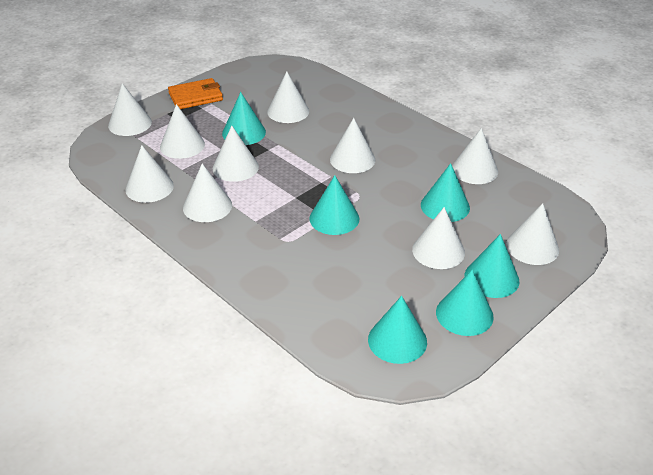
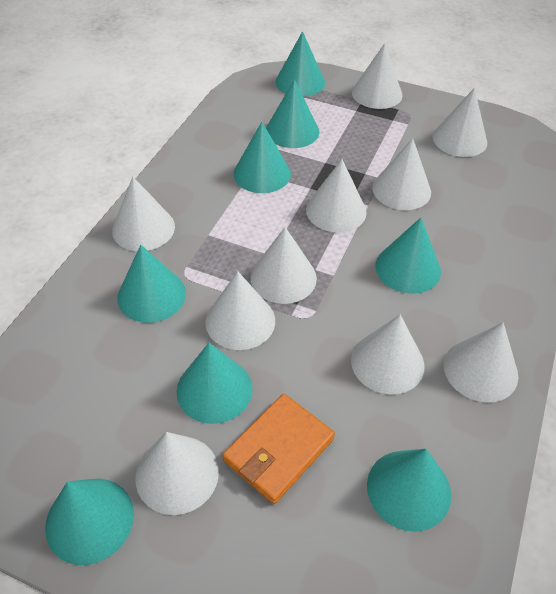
turquoise cone: 6 -> 8

